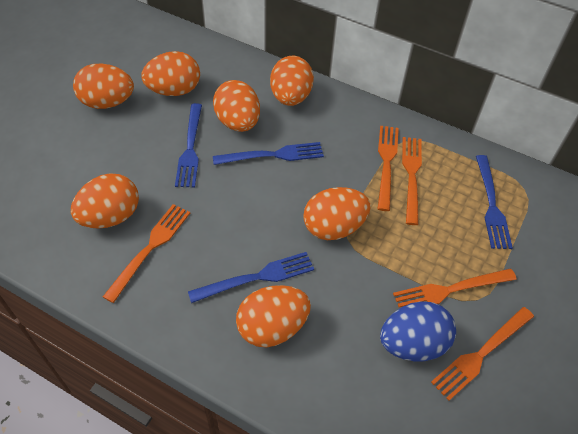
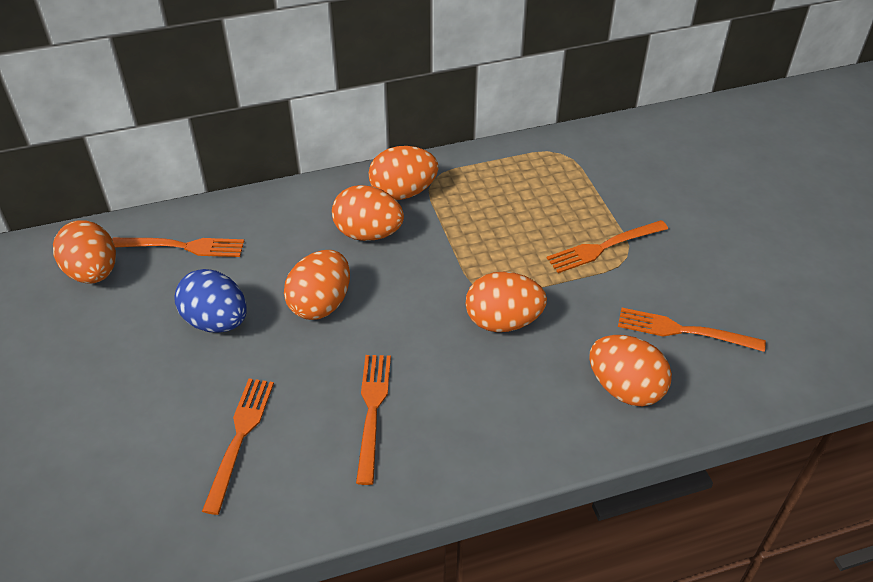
blue fork: 4 -> 0
orange egg: 7 -> 6

